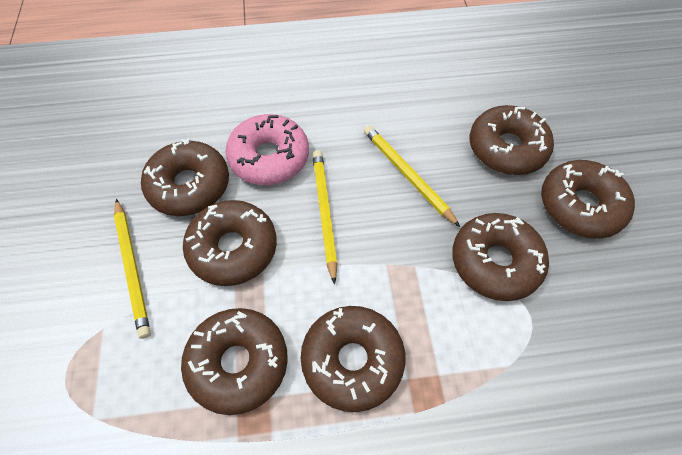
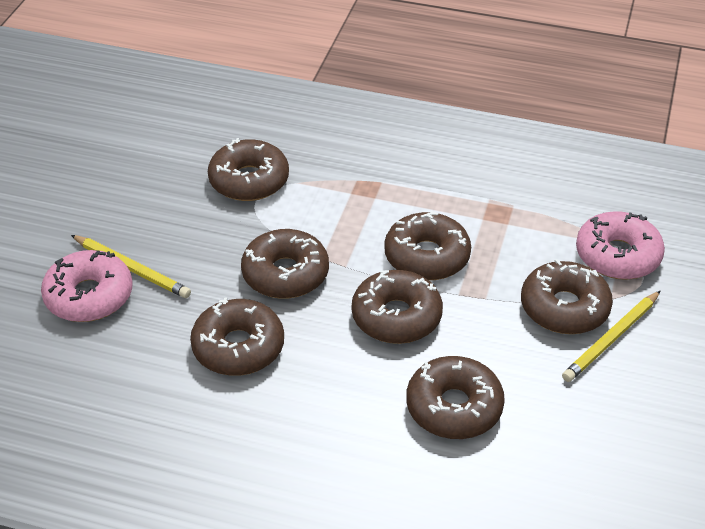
pink donut: 1 -> 2
yellow pencil: 3 -> 2

